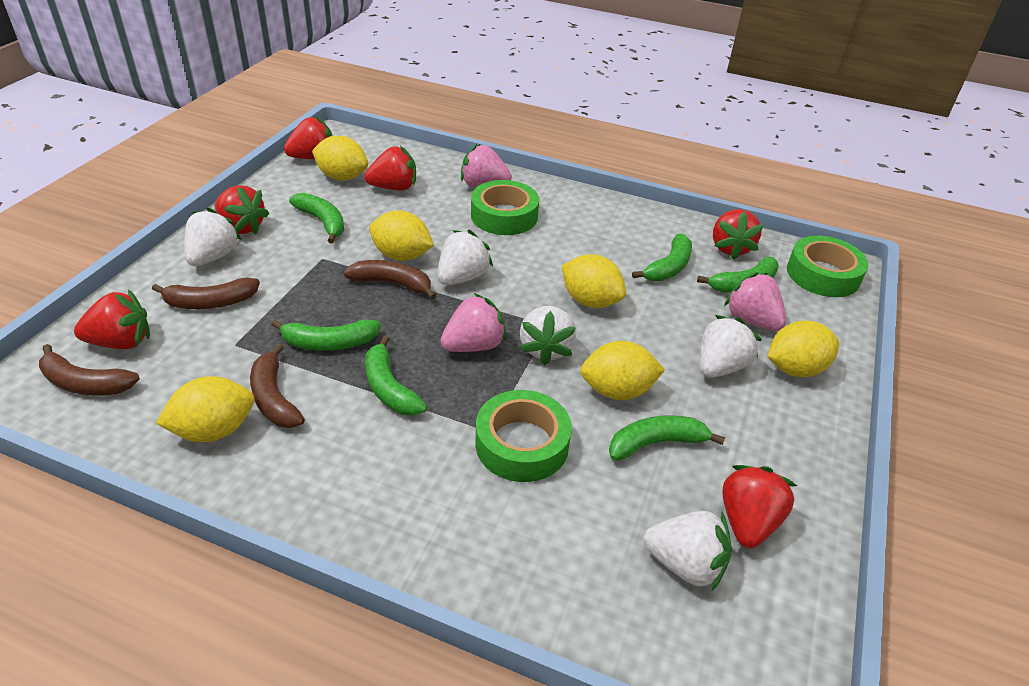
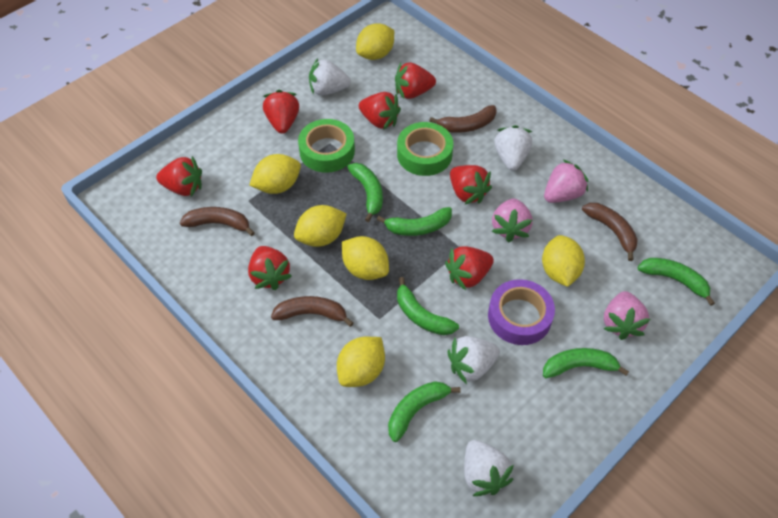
green tape: 3 -> 2
purple tape: 0 -> 1
red strawberry: 6 -> 7
white strawberry: 5 -> 4

